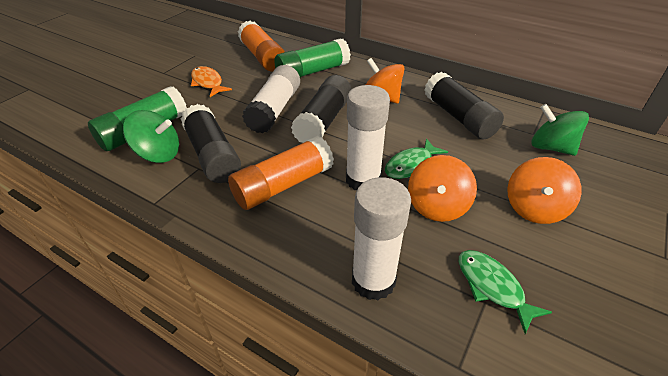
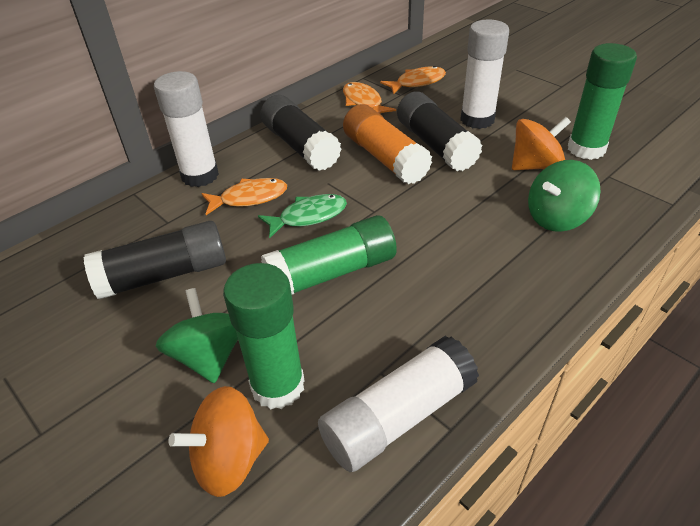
green fish: 2 -> 1
green glue stick: 2 -> 3
orange fish: 1 -> 3
orange glue stick: 2 -> 1
orange spinning top: 3 -> 2

